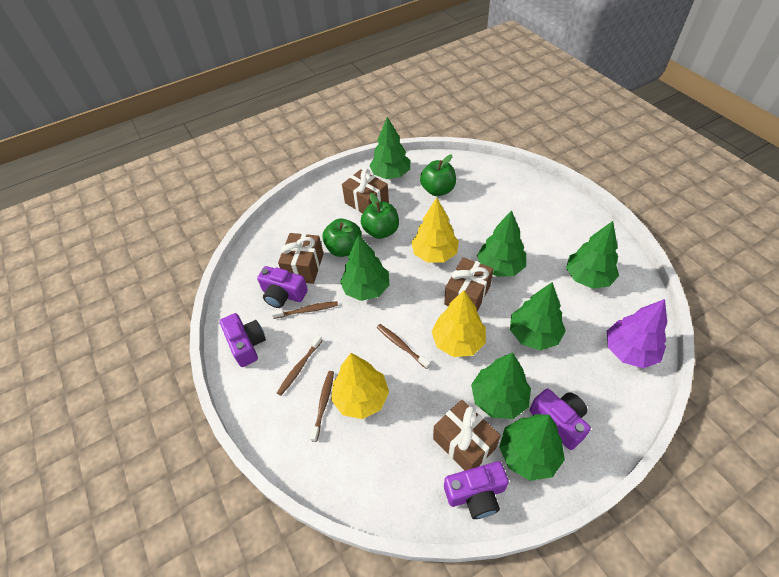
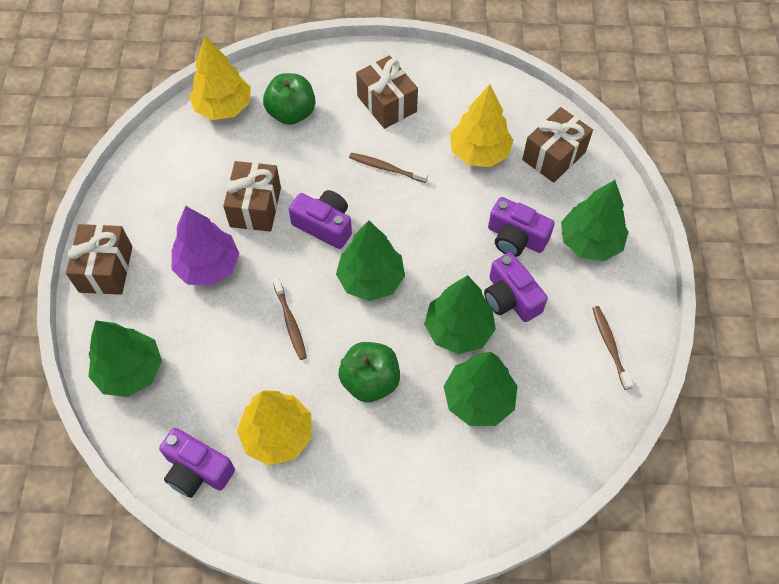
brown toothbrush: 4 -> 3
green apple: 3 -> 2
green tree: 7 -> 5

